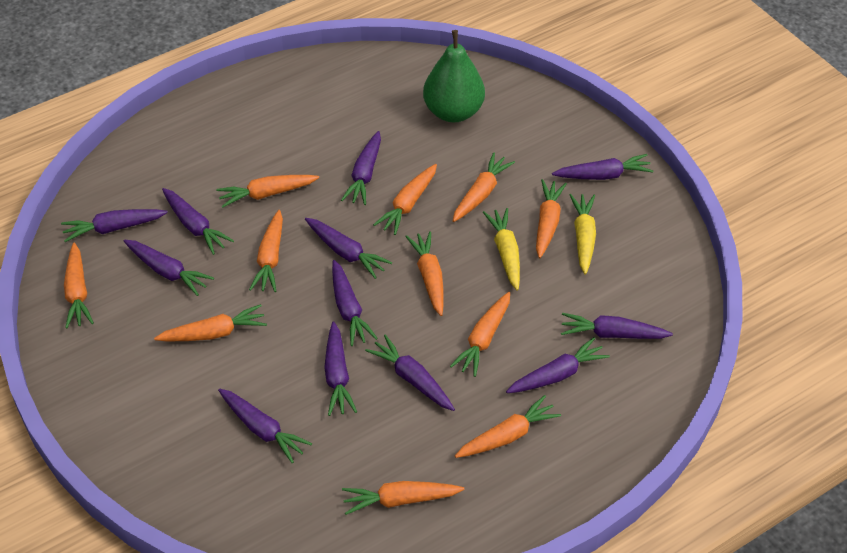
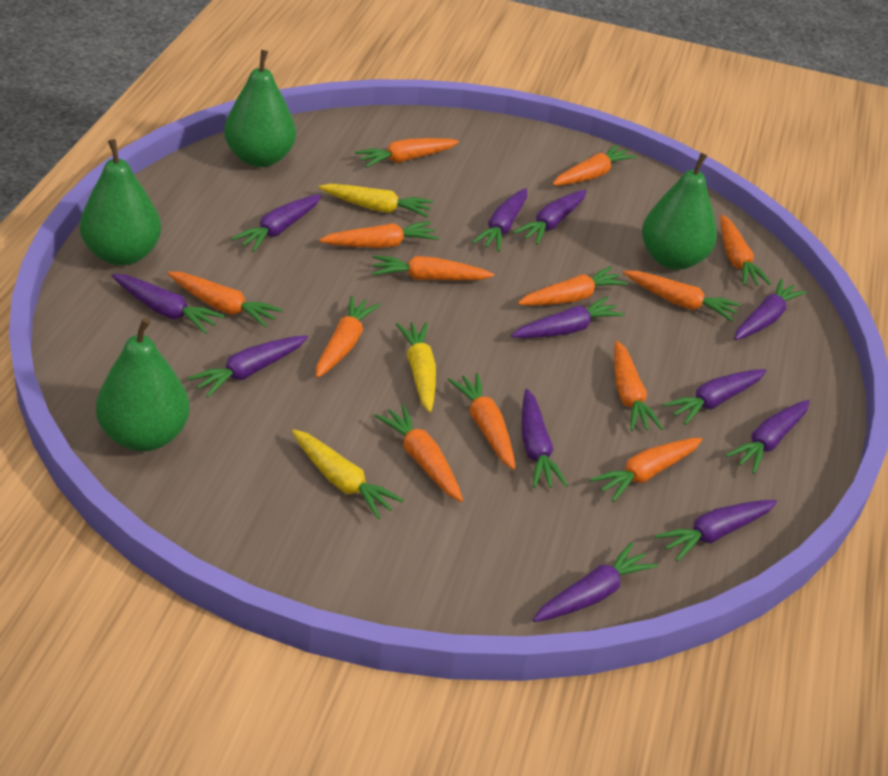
green pear: 1 -> 4
orange carrot: 11 -> 13
yellow carrot: 2 -> 3

